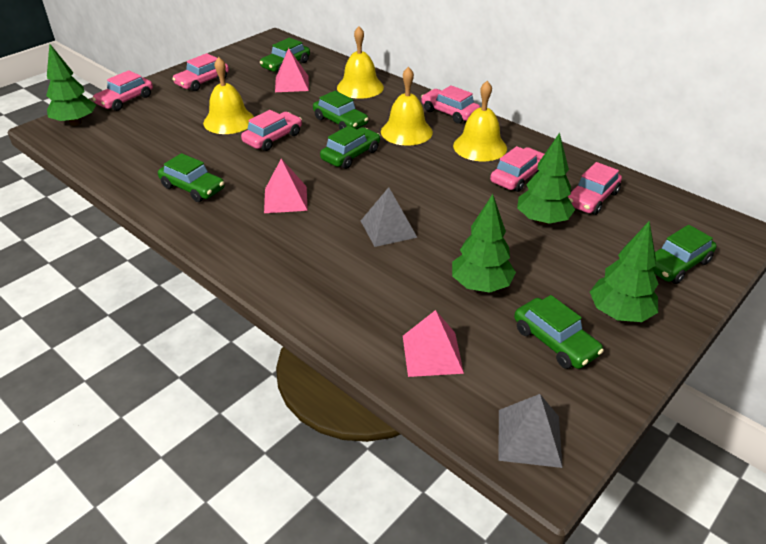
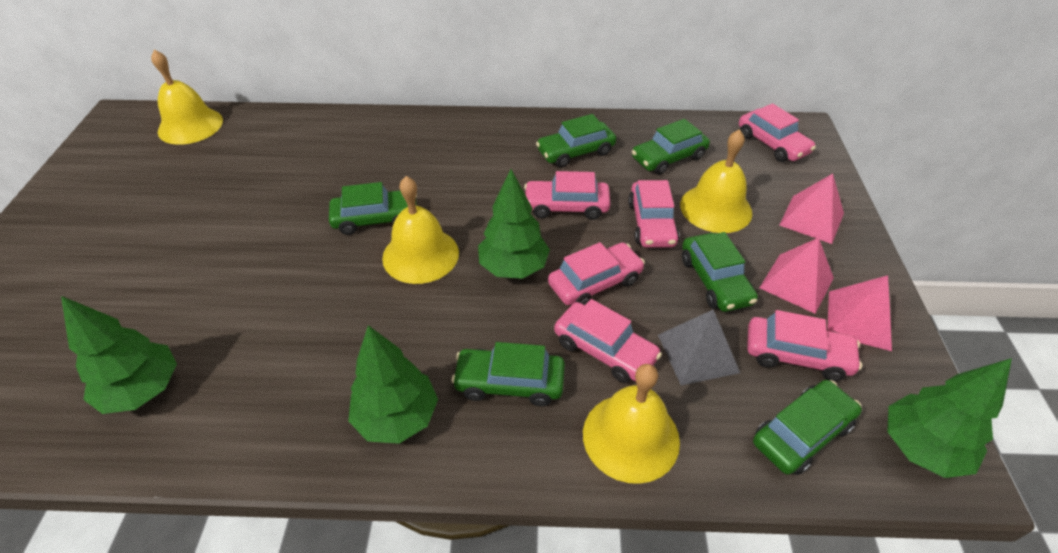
grey pyramid: 2 -> 1

